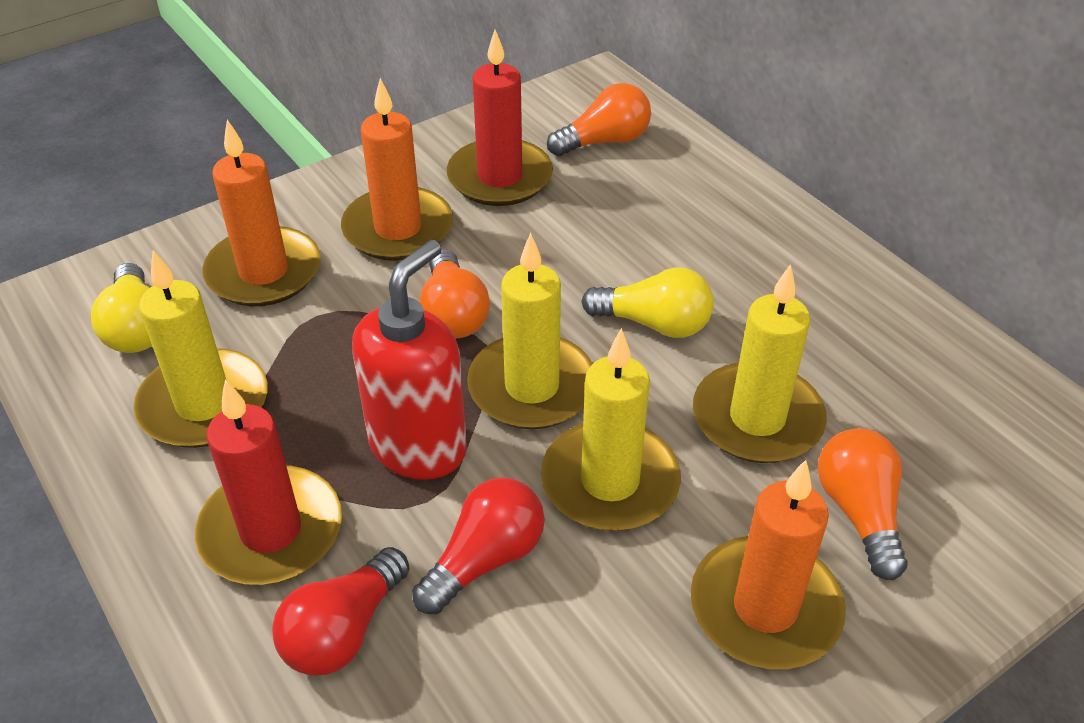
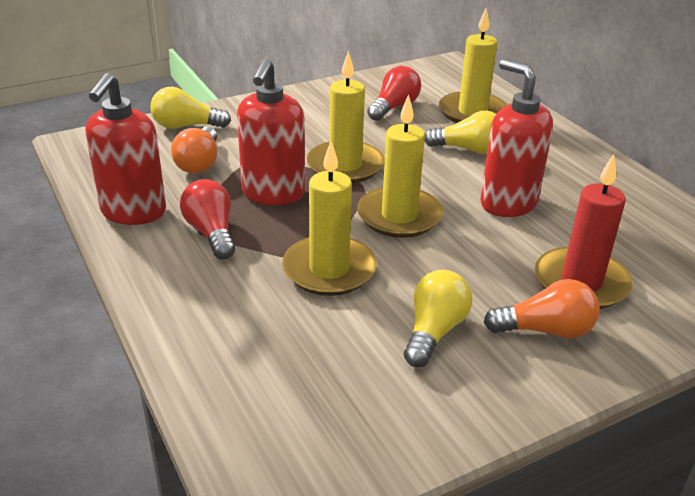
orange candle: 3 -> 0
orange light bulb: 3 -> 2
red candle: 2 -> 1
red soap dispenser: 1 -> 3
yellow light bulb: 2 -> 3

